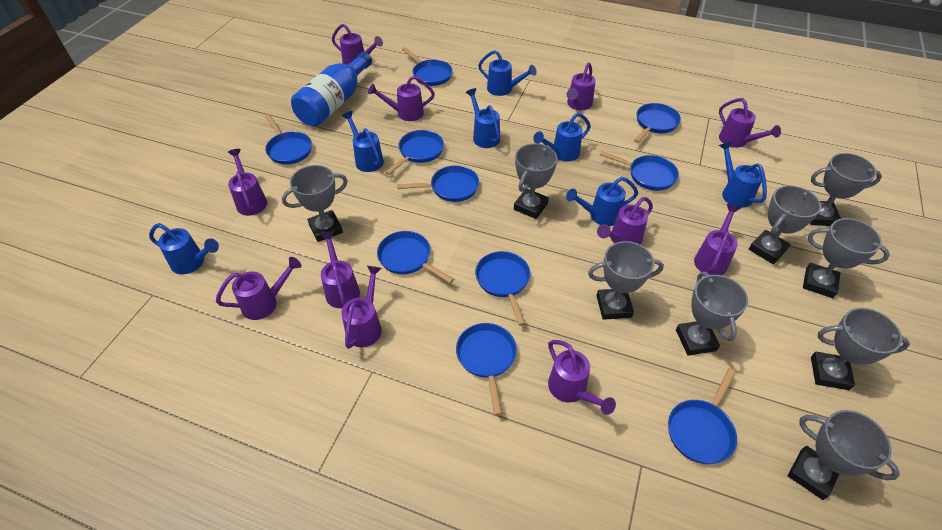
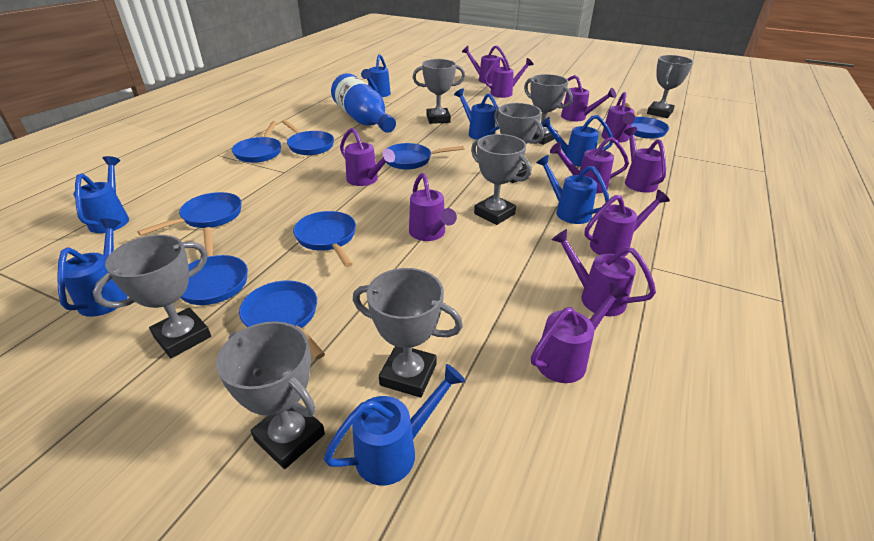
blue pan: 10 -> 8
grey trophy: 9 -> 8

